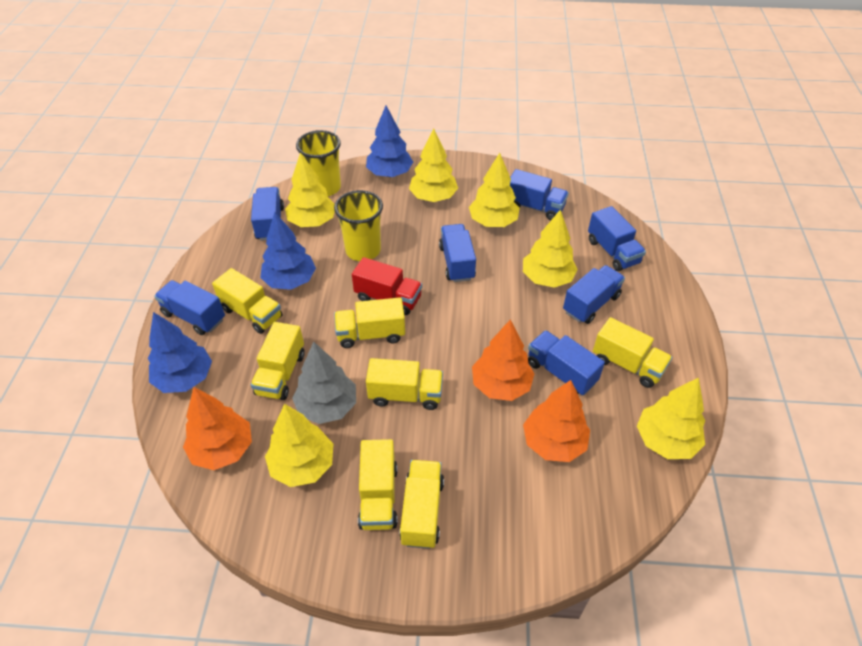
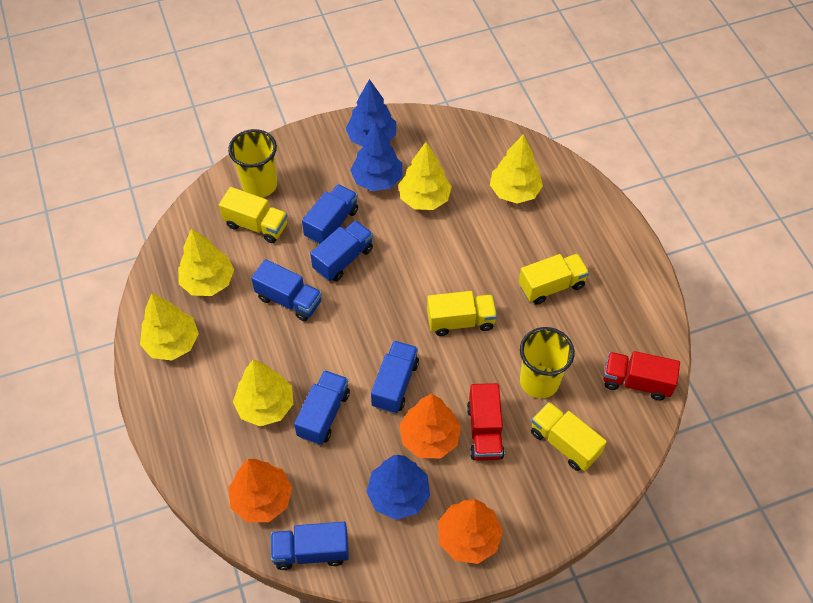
blue truck: 7 -> 6
grey tree: 1 -> 0
red truck: 1 -> 2
yellow tree: 6 -> 5
yellow truck: 7 -> 4

